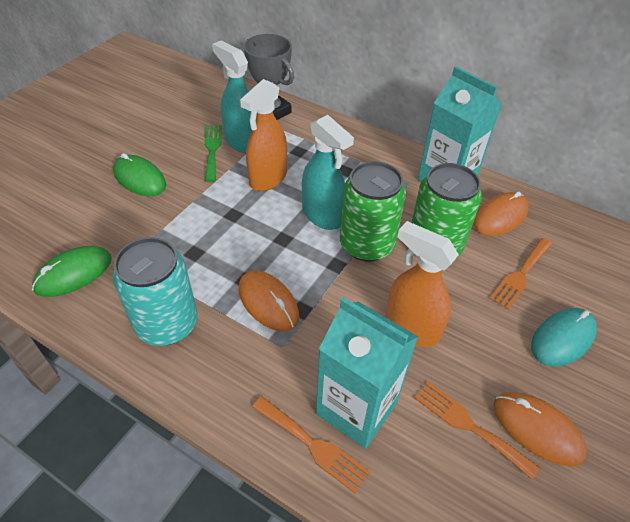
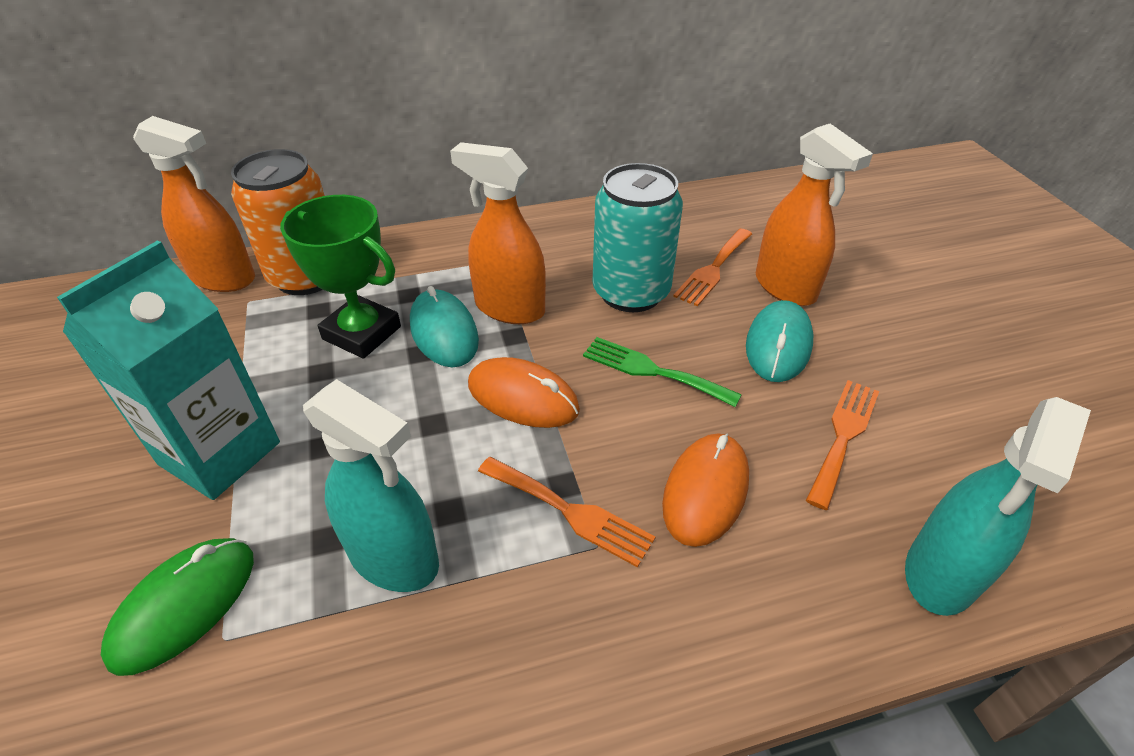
green can: 2 -> 0
green mouse: 2 -> 1
green trophy: 0 -> 1
grey trophy: 1 -> 0
orange can: 0 -> 1
orange mouse: 3 -> 2
orange spray bottle: 2 -> 3
turquoise carton: 2 -> 1
turquoise mouse: 1 -> 2

